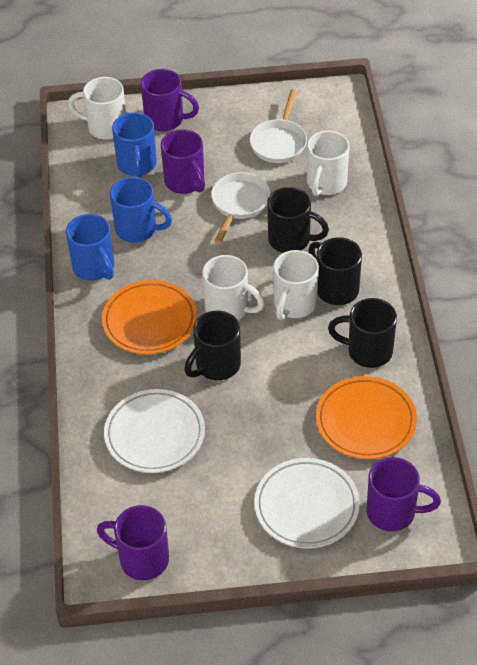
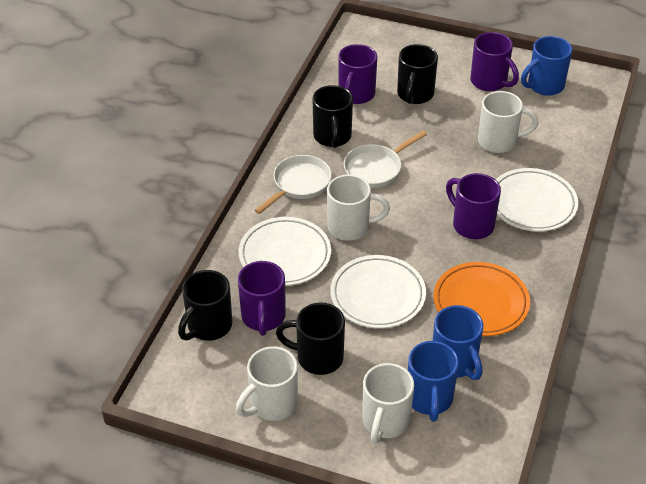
orange plate: 2 -> 1
white plate: 2 -> 3

